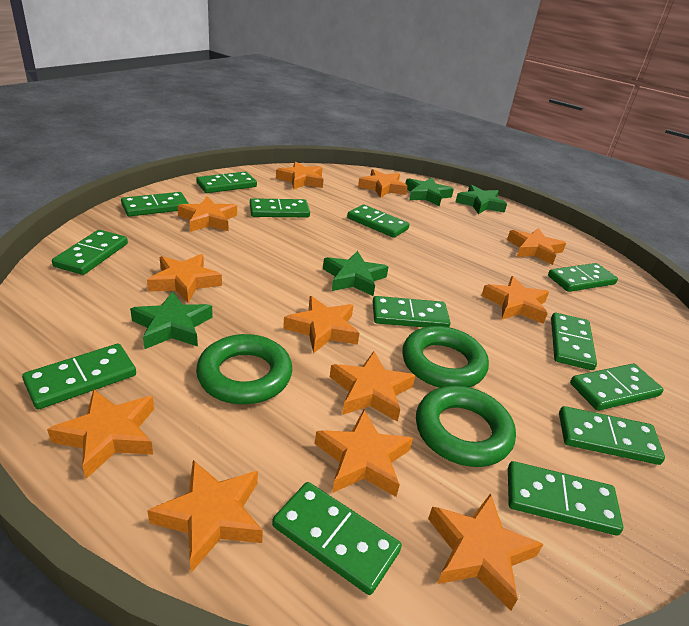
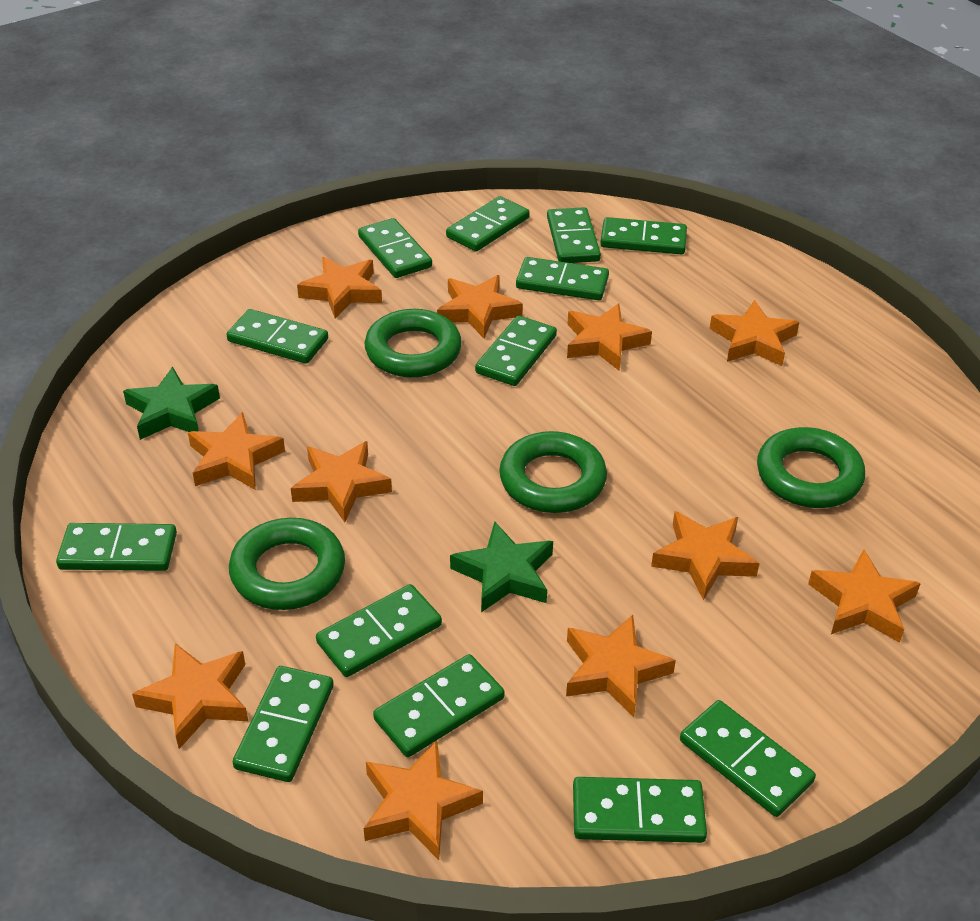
green ring: 3 -> 4
green star: 4 -> 2
orange star: 12 -> 11

